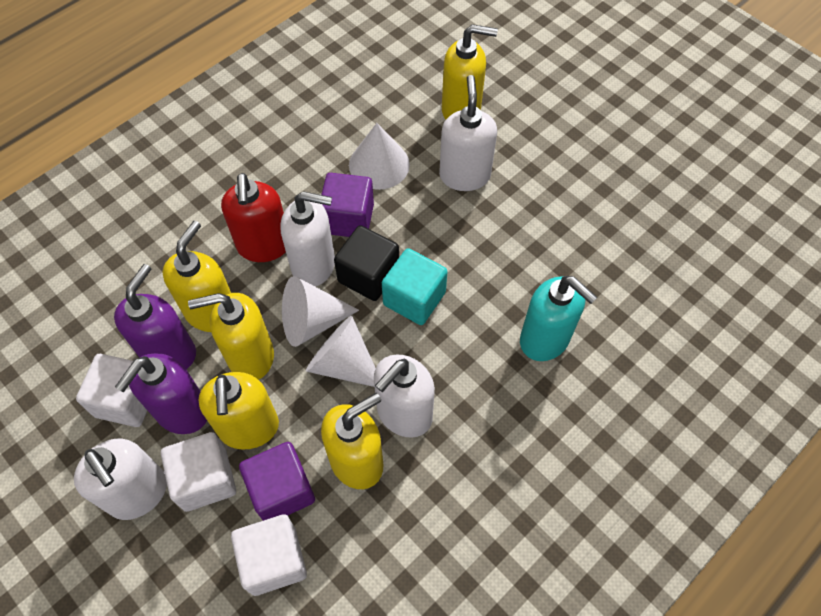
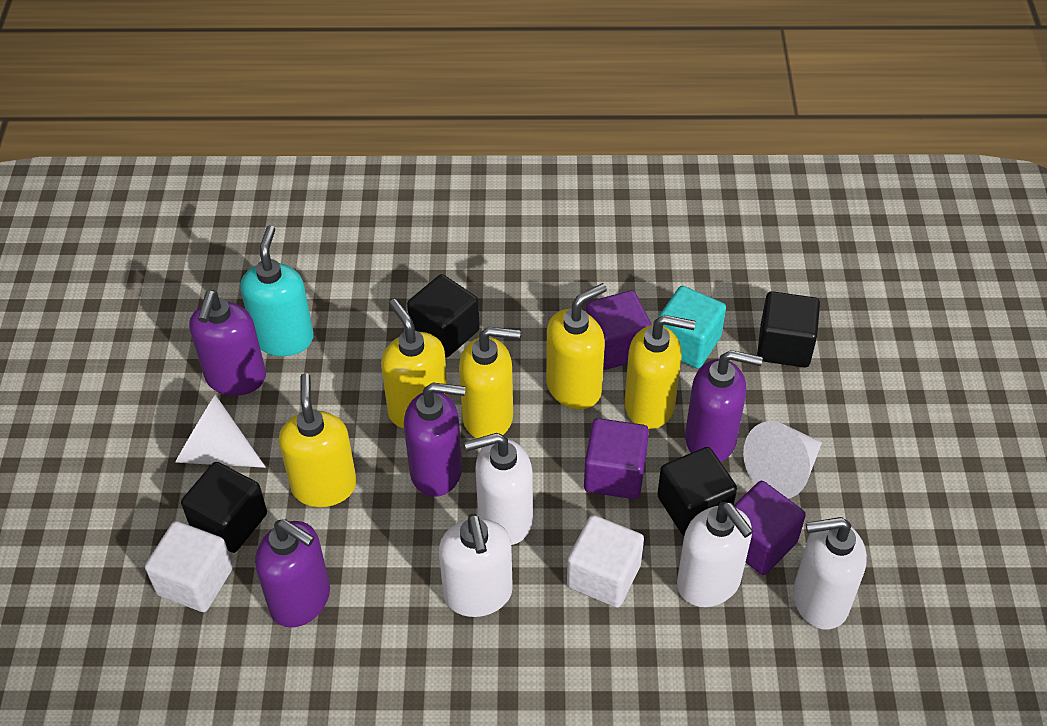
black cube: 1 -> 4
purple cube: 2 -> 3
purple soap dispenser: 2 -> 4
red soap dispenser: 1 -> 0
white cone: 3 -> 2
white cube: 3 -> 2

